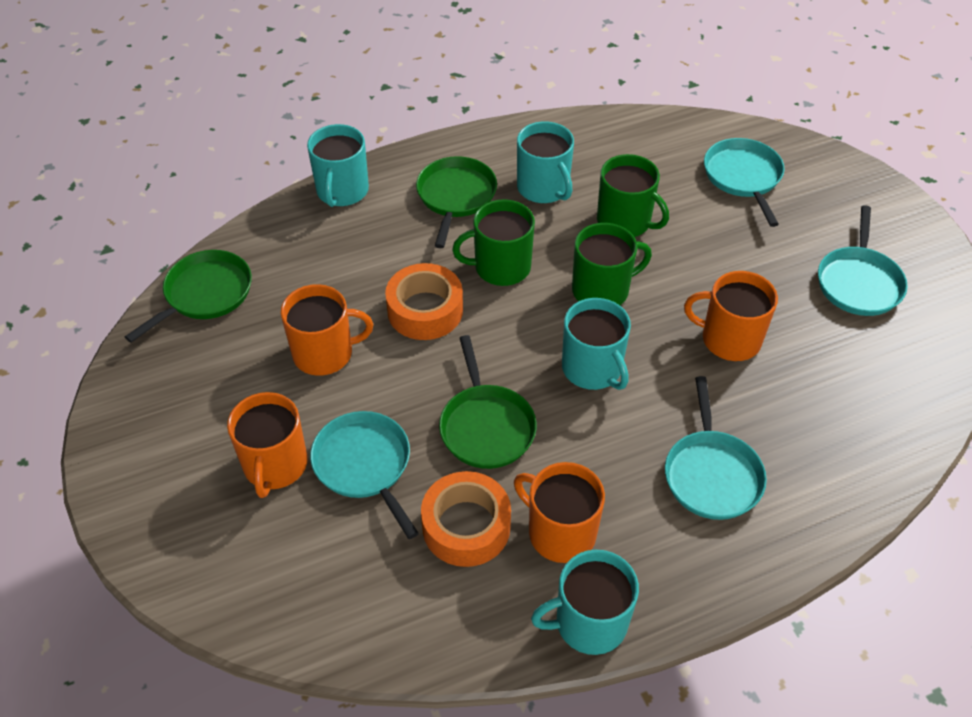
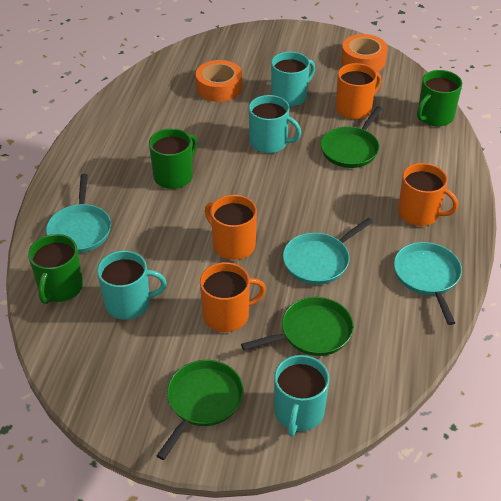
turquoise pan: 4 -> 3

